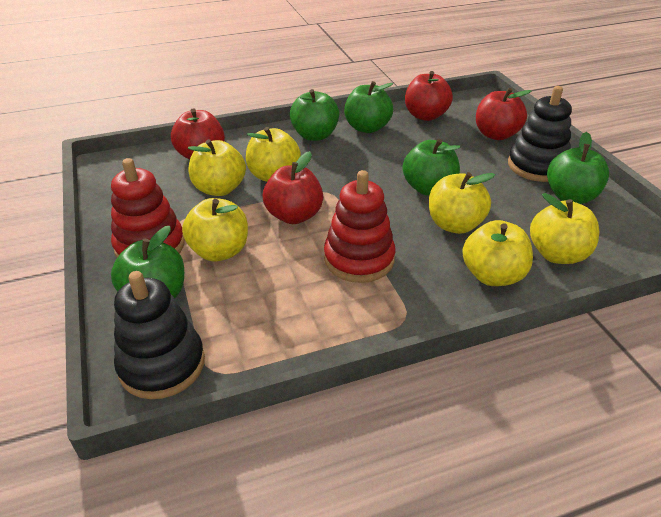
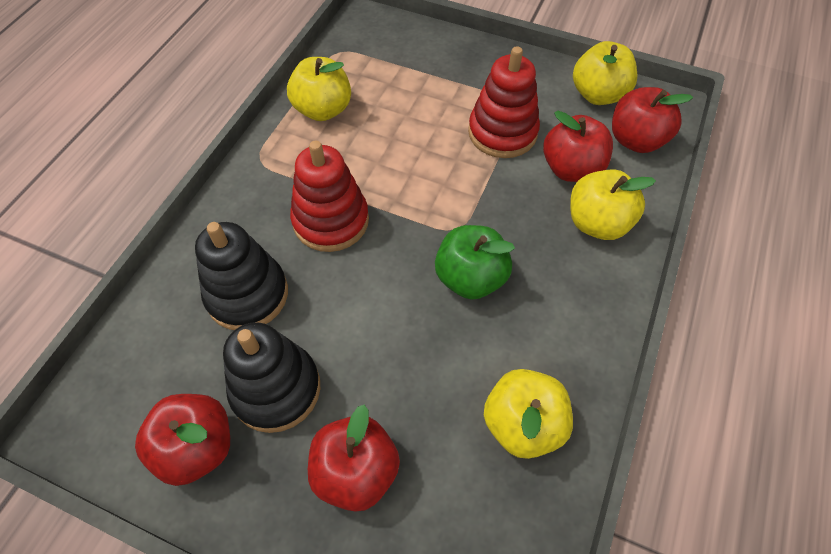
green apple: 5 -> 1
yellow apple: 6 -> 4

